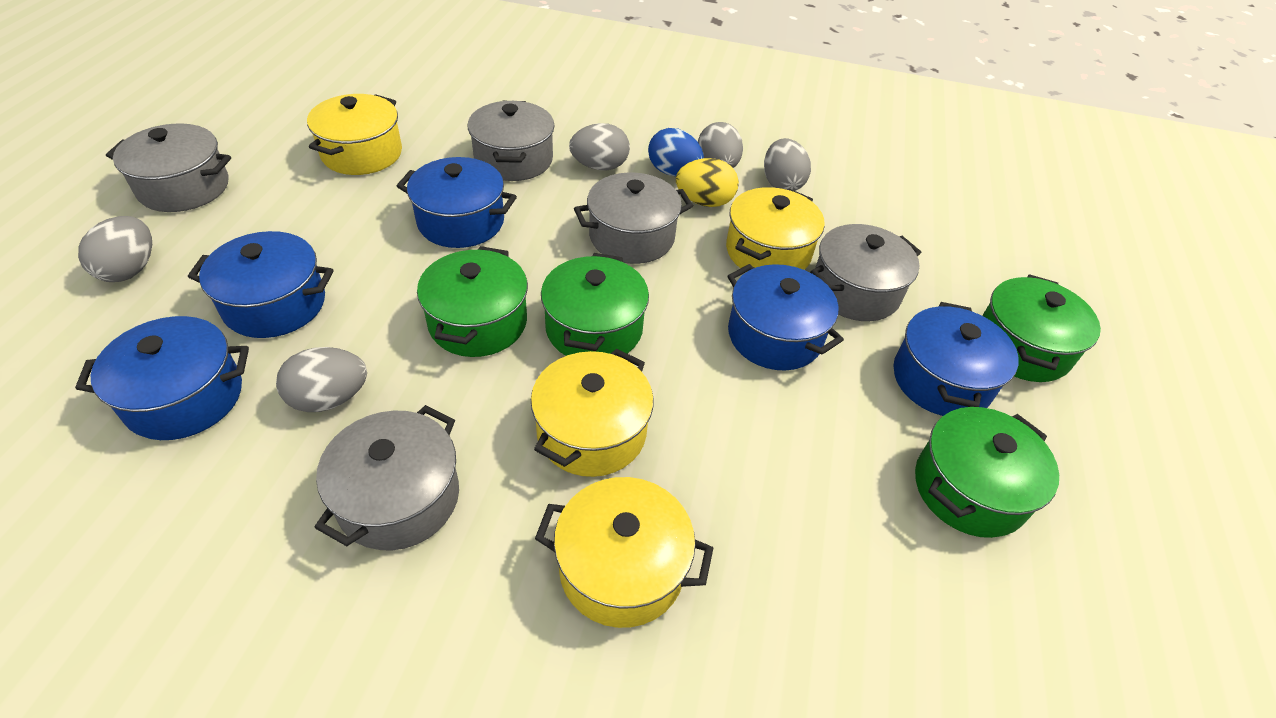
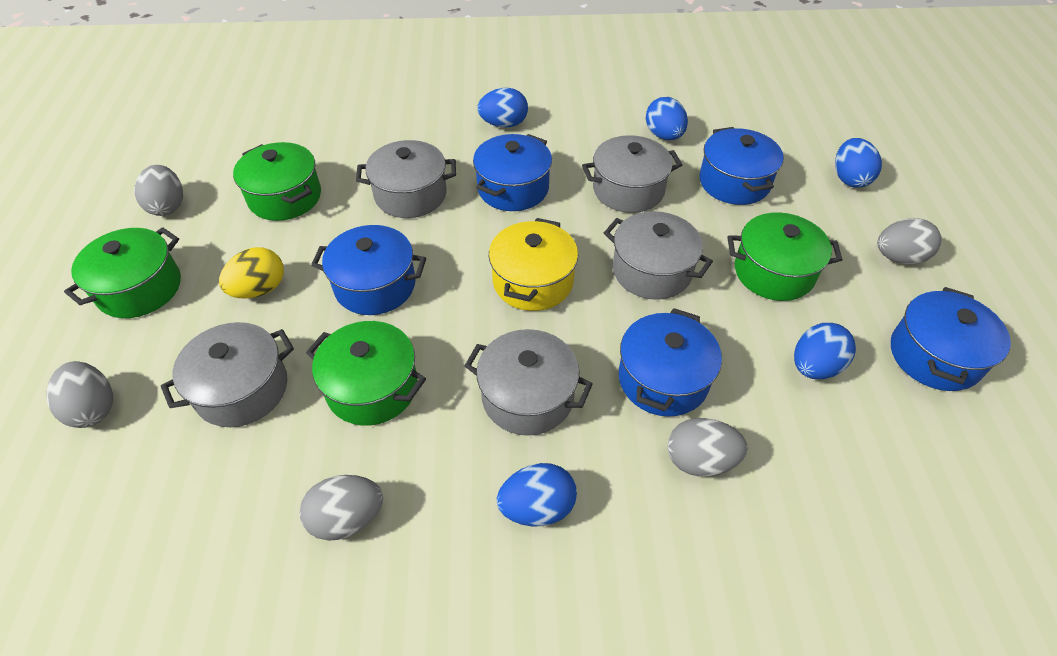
blue egg: 1 -> 5
yellow pot: 4 -> 1

